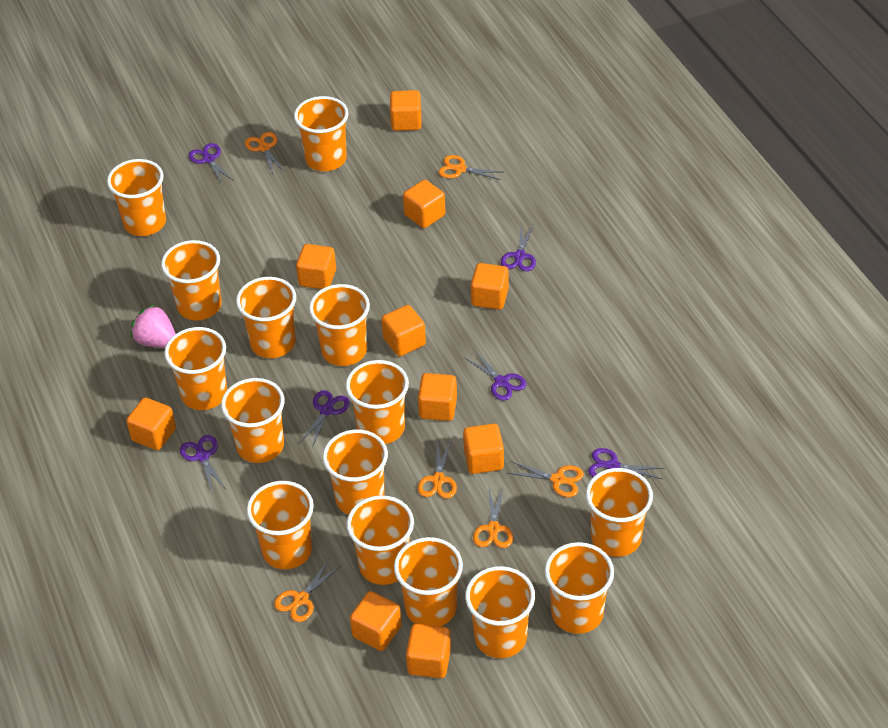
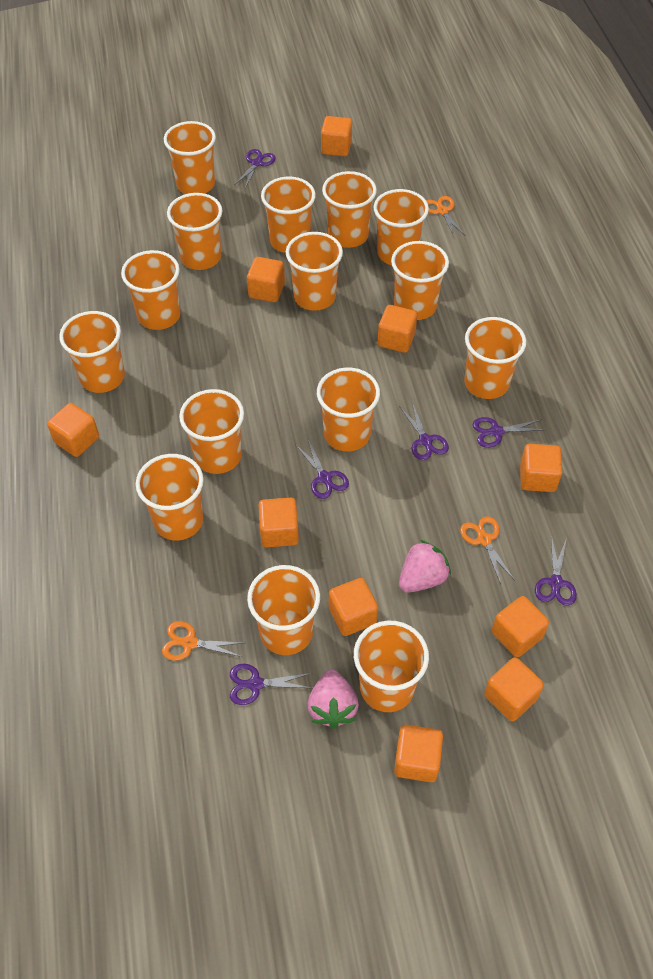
orange scissors: 6 -> 3
pink strawberry: 1 -> 2

